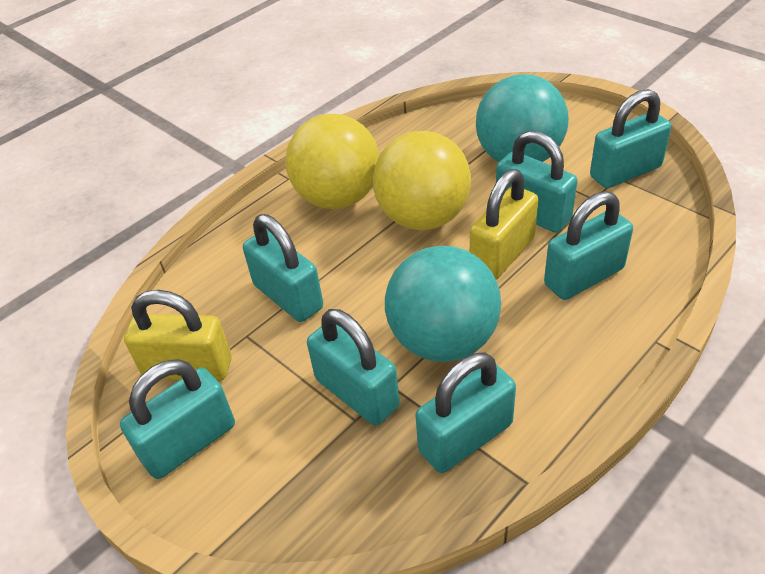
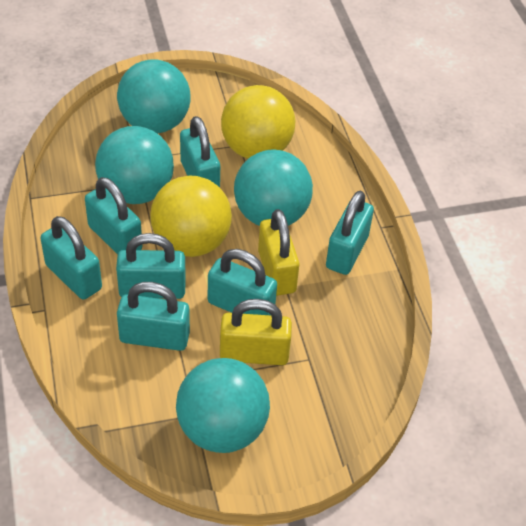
turquoise ball: 2 -> 4

